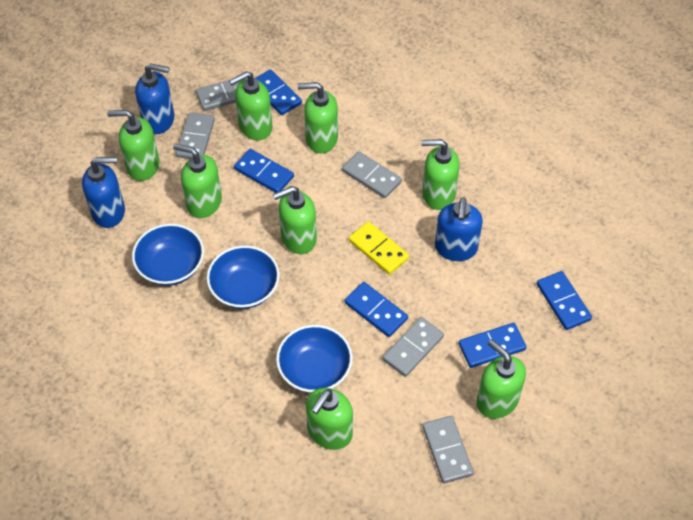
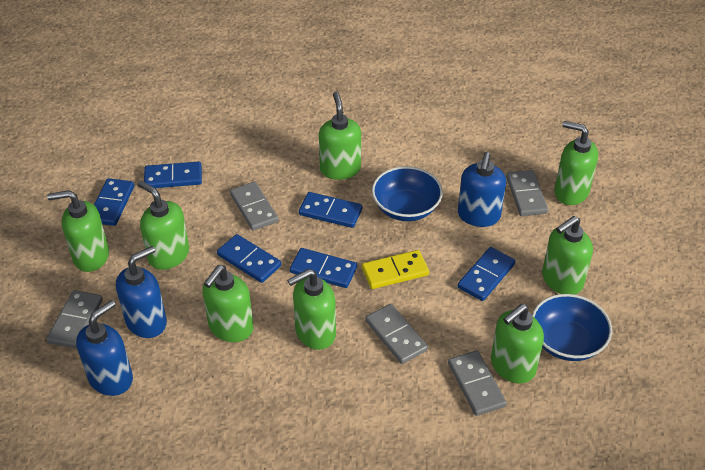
blue bowl: 3 -> 2
blue domino: 5 -> 6

